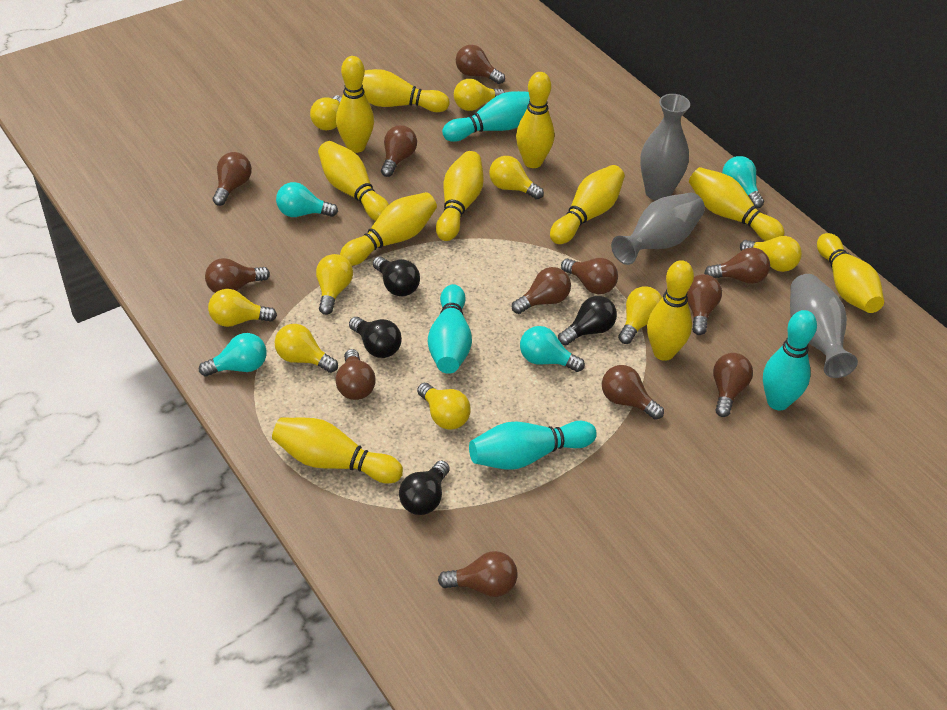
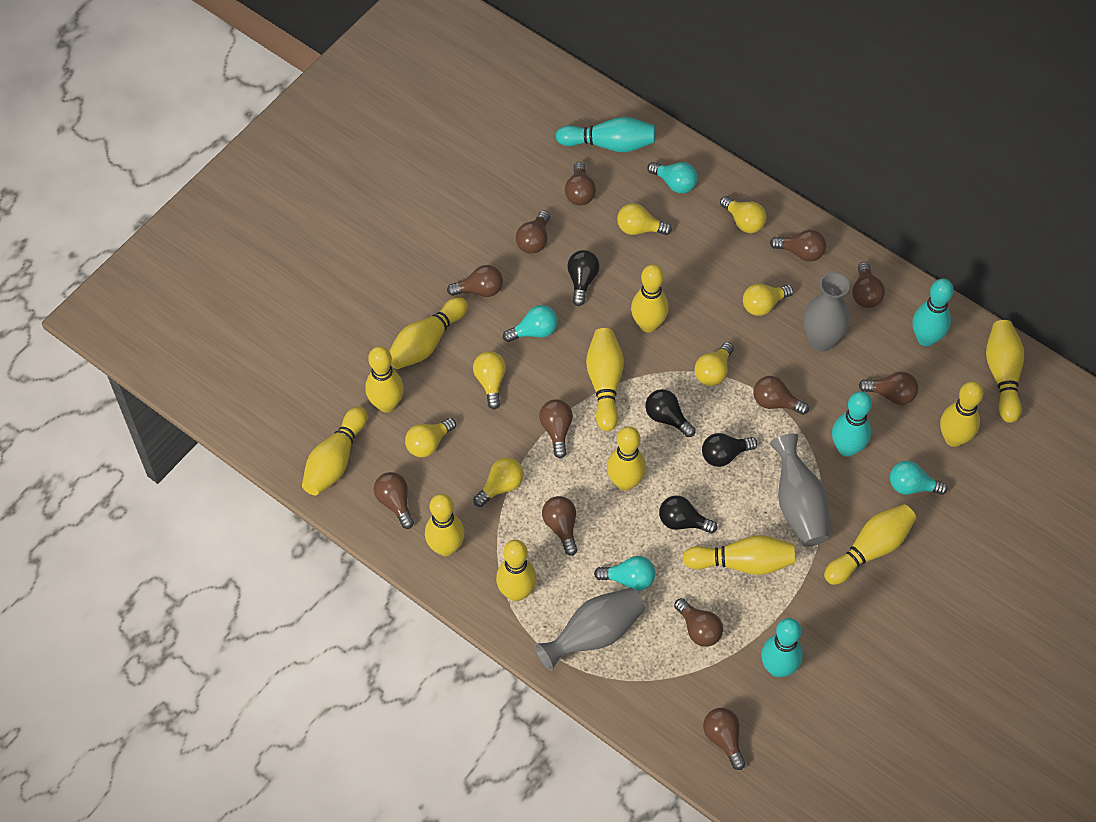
yellow bowling pin: 11 -> 12
yellow light bulb: 9 -> 7

